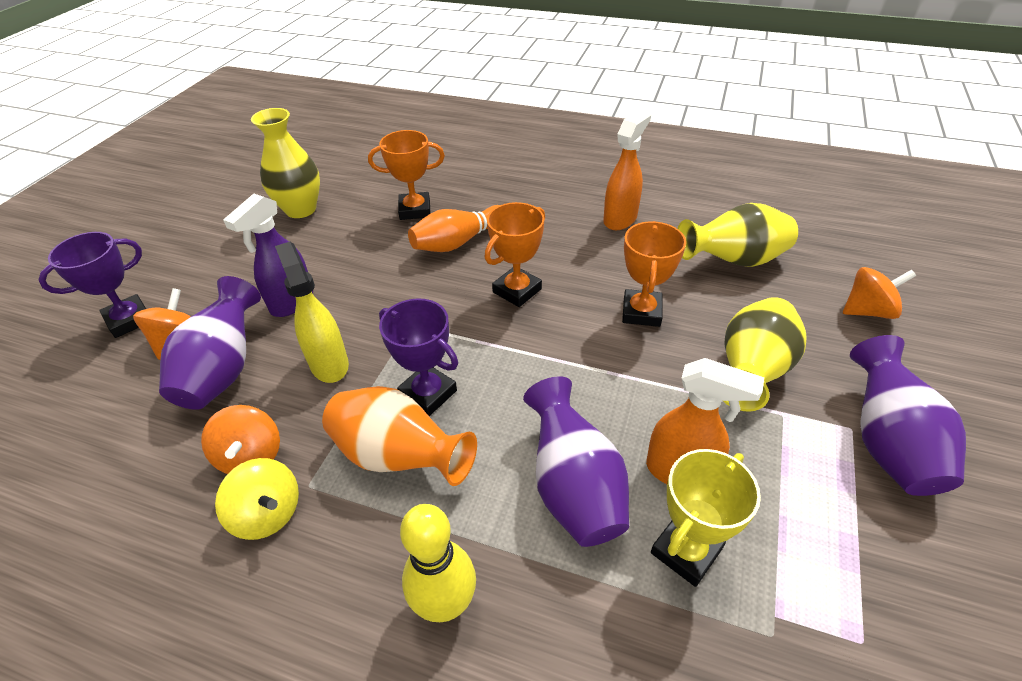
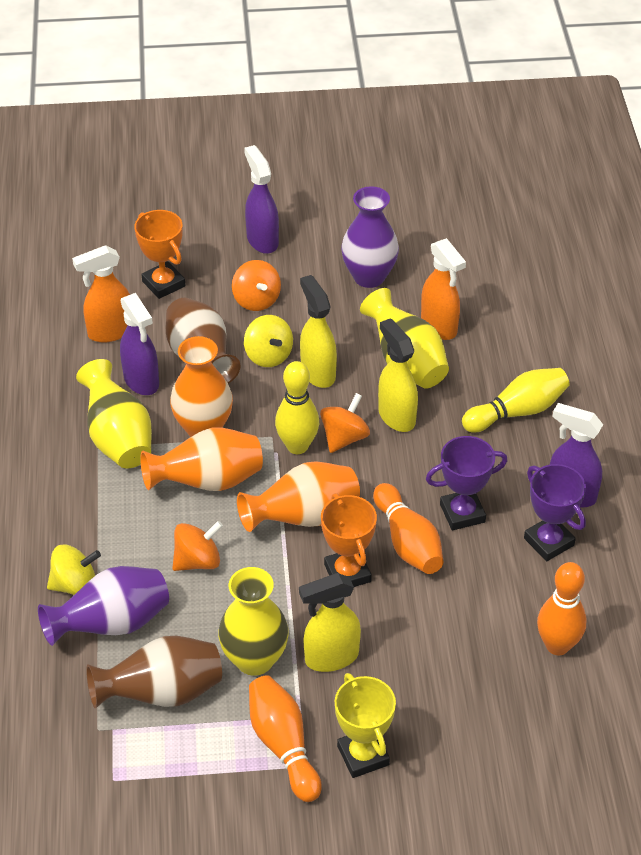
brown vase: 0 -> 2
orange bowling pin: 1 -> 3
orange trophy: 3 -> 2
orange vase: 1 -> 3
purple spray bottle: 1 -> 3
purple vase: 3 -> 2
yellow bowling pin: 1 -> 2
yellow spinning top: 1 -> 2
yellow spray bottle: 1 -> 3

